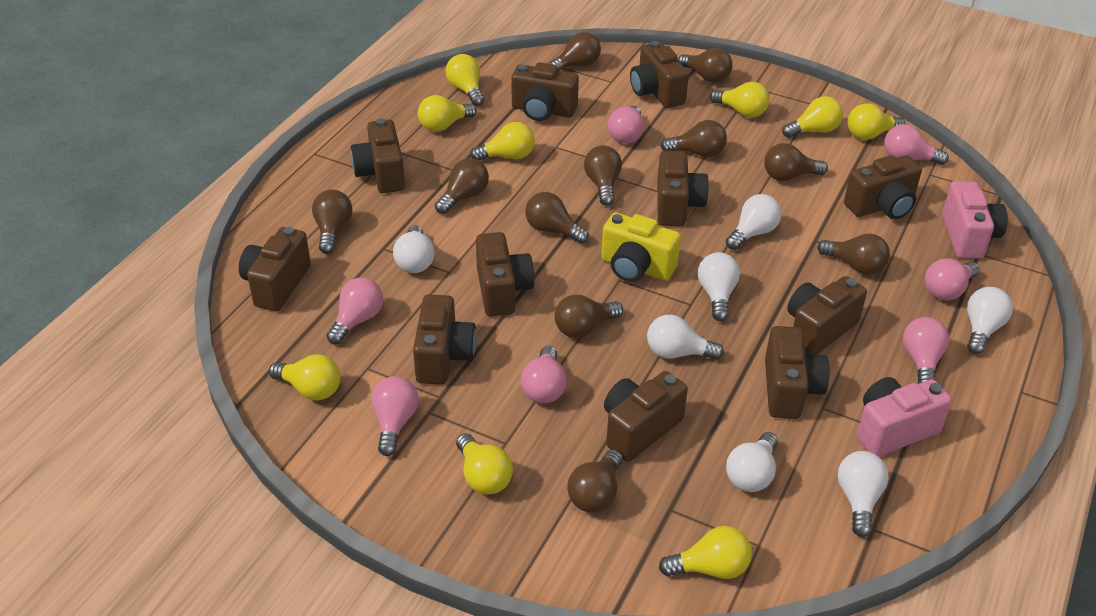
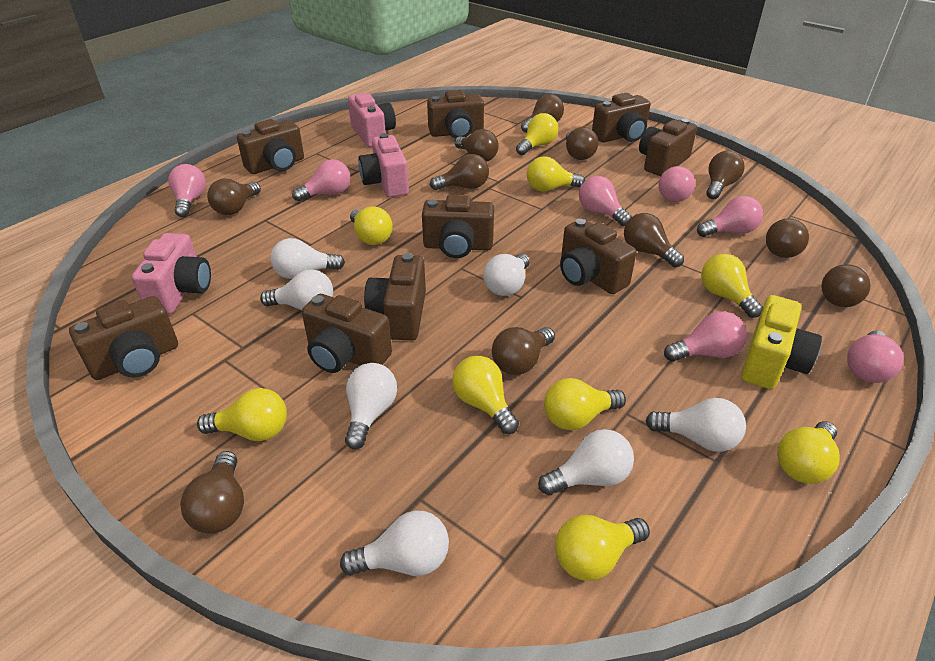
brown camera: 11 -> 9
pink camera: 2 -> 3

